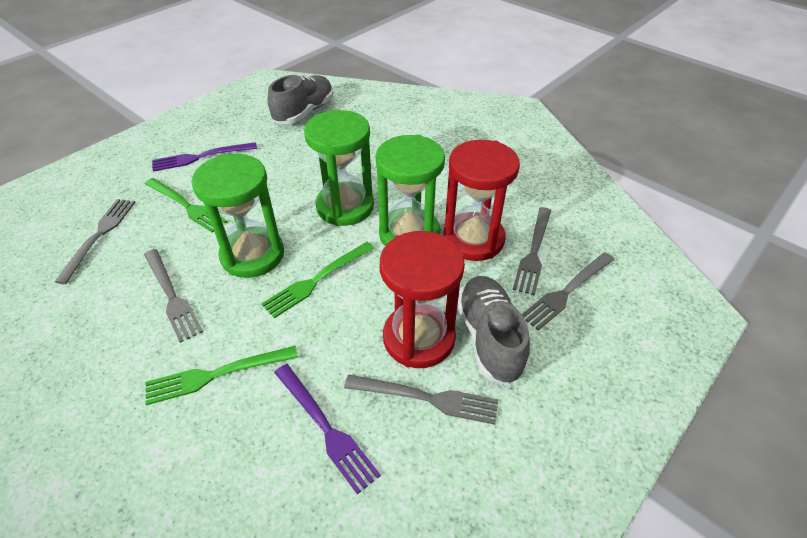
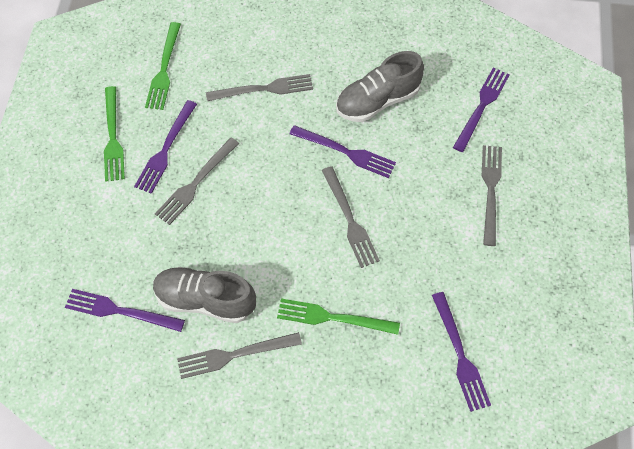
green hourglass: 3 -> 0
purple fork: 2 -> 5
red hourglass: 2 -> 0

